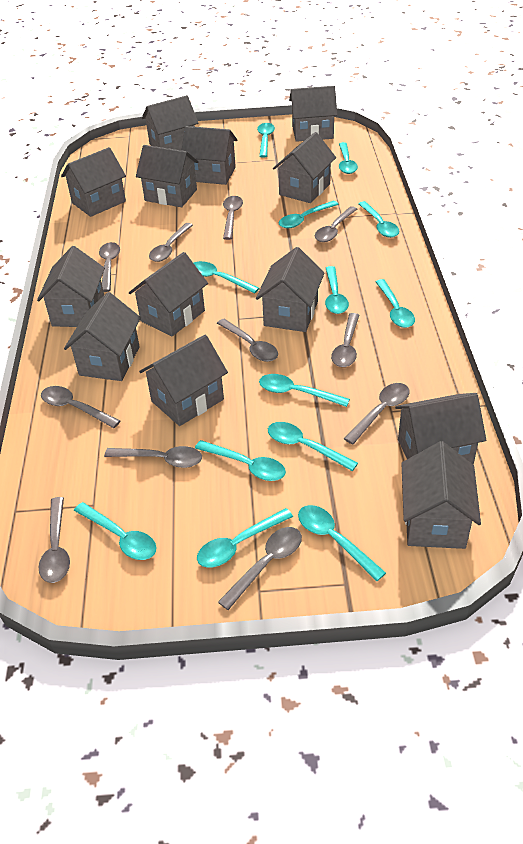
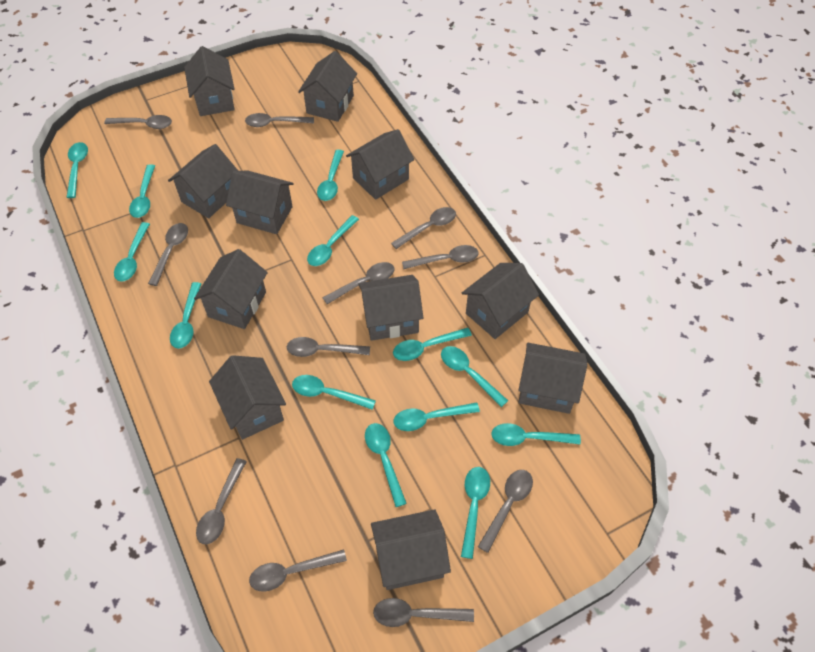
grey house: 13 -> 11

